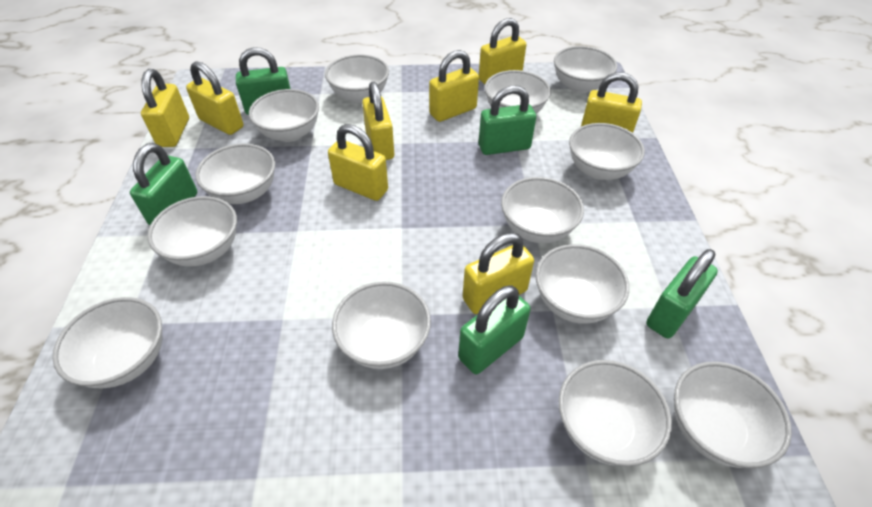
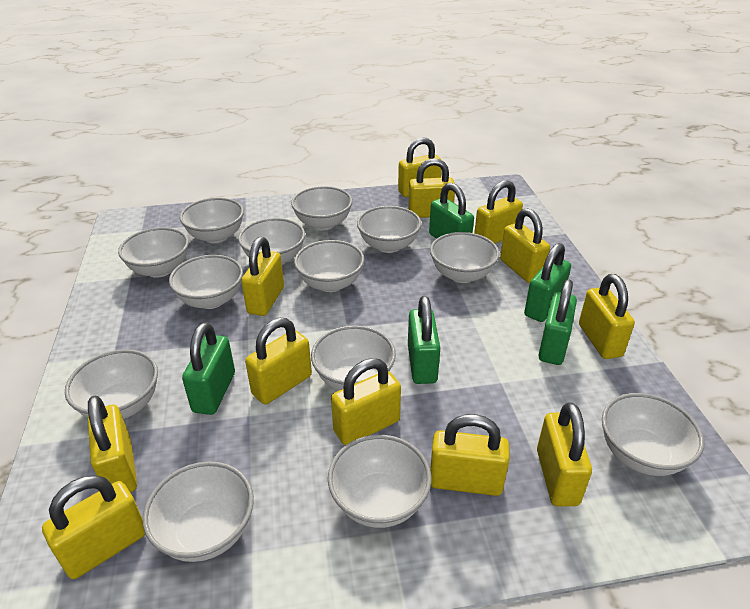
yellow padlock: 8 -> 12

